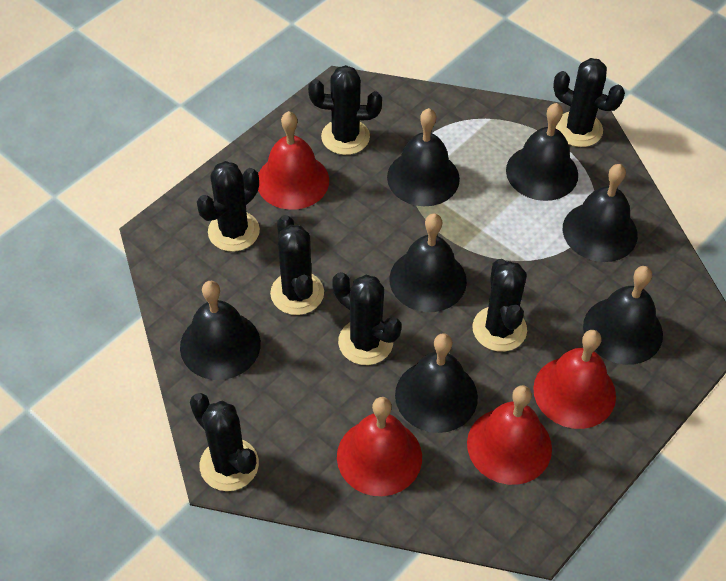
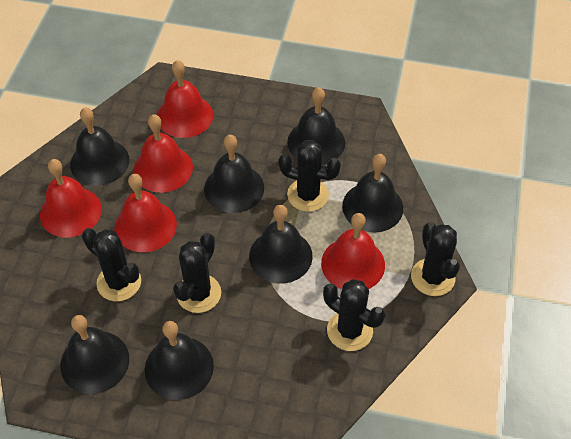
black cactus: 7 -> 5
red bell: 4 -> 5

